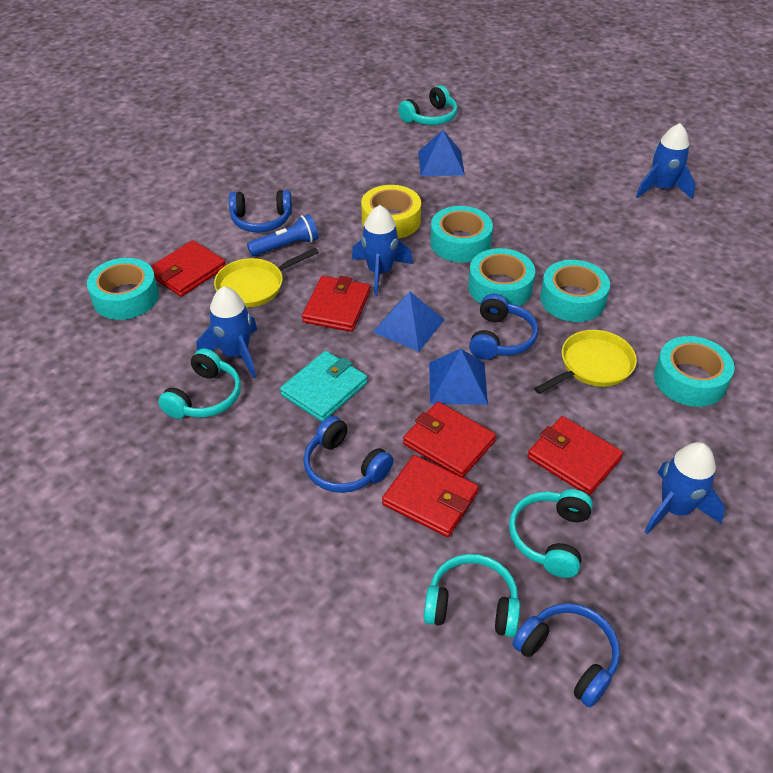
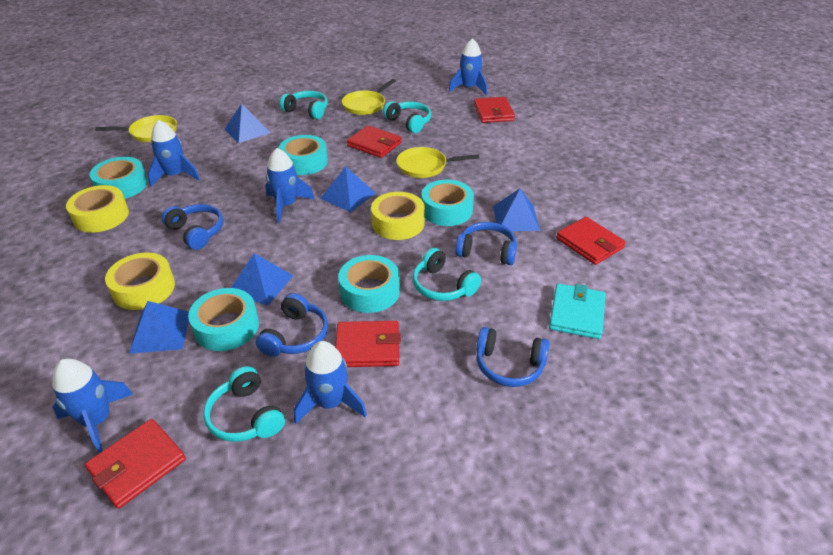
blue flashlight: 1 -> 0
blue pyramid: 3 -> 5
blue rocket: 4 -> 5
yellow pan: 2 -> 3
yellow tape: 1 -> 3

